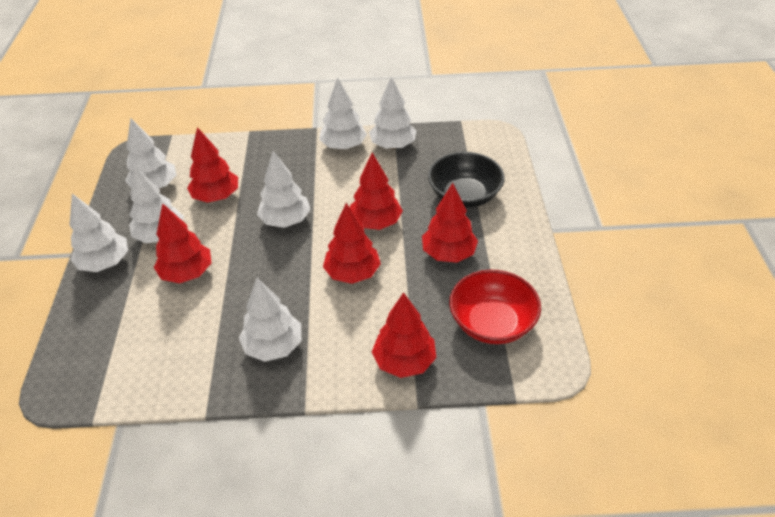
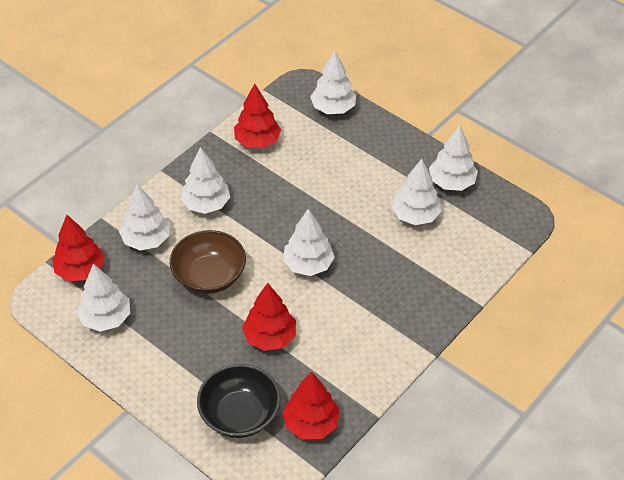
brown bowl: 0 -> 1
red bowl: 1 -> 0
red tree: 6 -> 4

